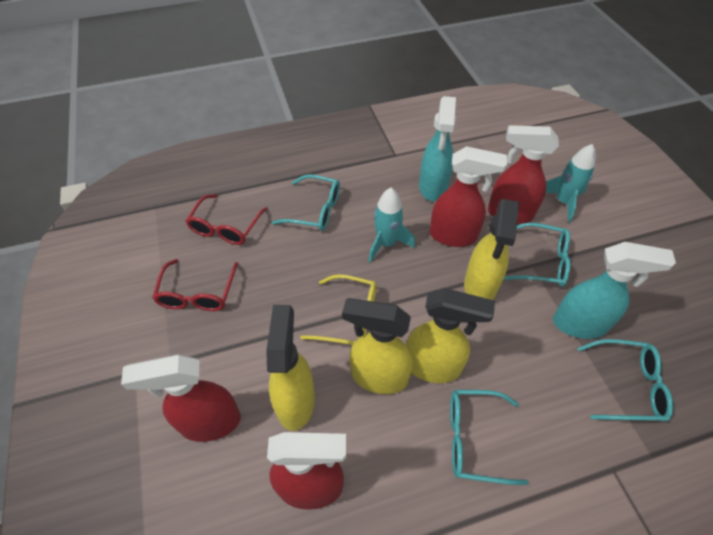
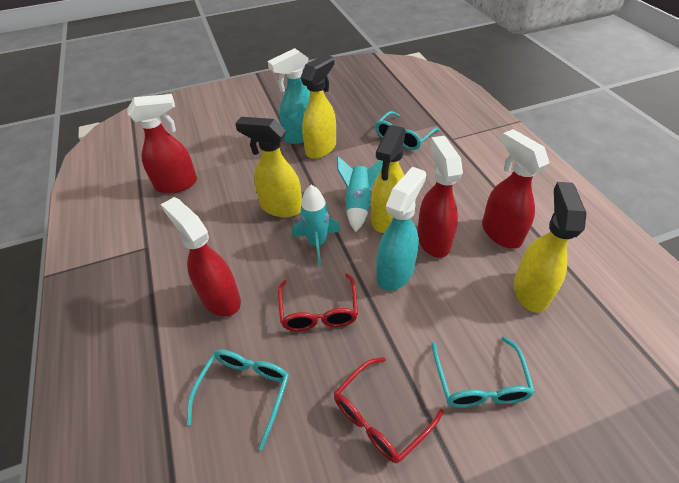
turquoise glasses: 4 -> 3
yellow glasses: 1 -> 0

